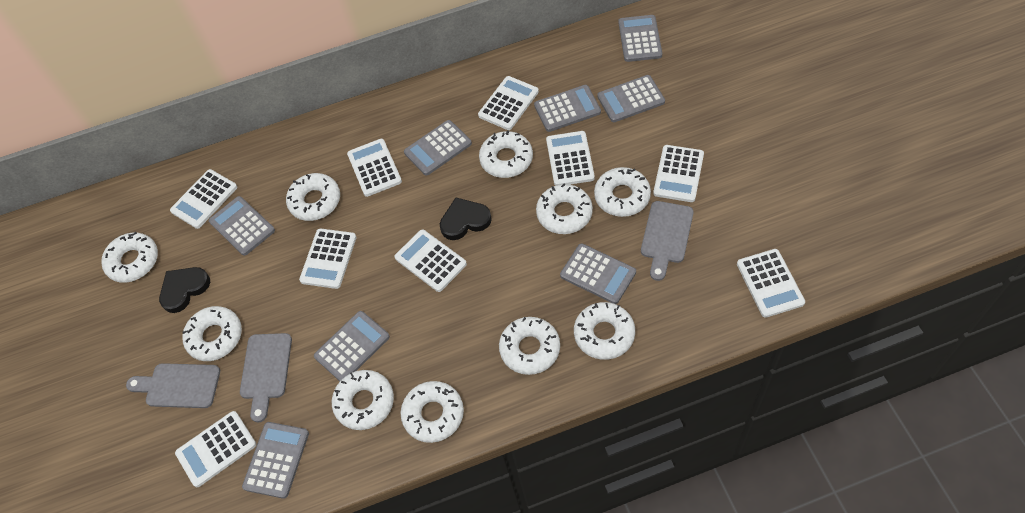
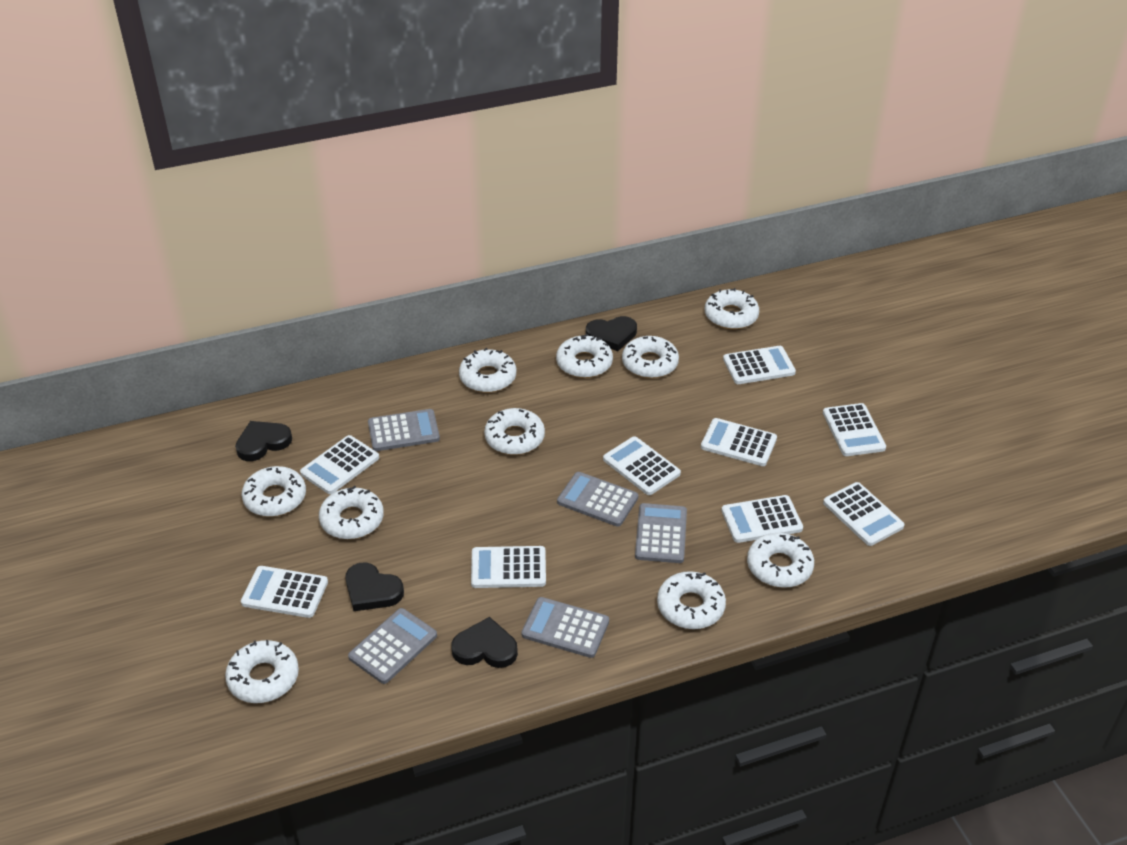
black heart: 2 -> 4
grey calculator: 8 -> 5
grey cutting board: 3 -> 0

